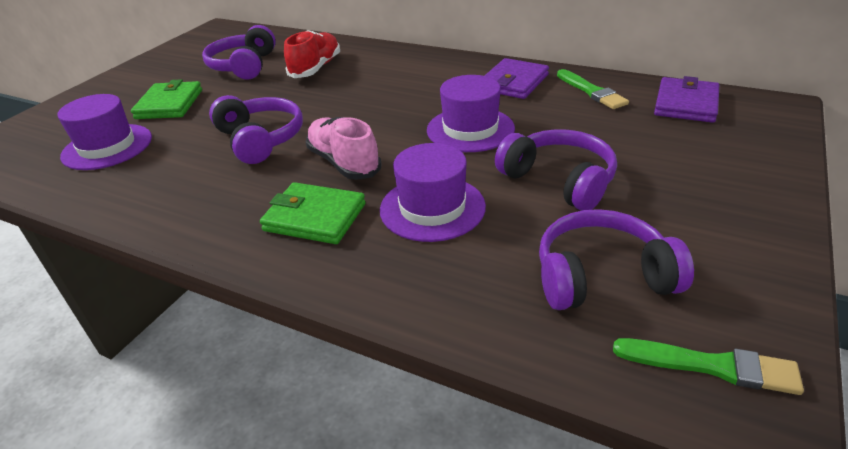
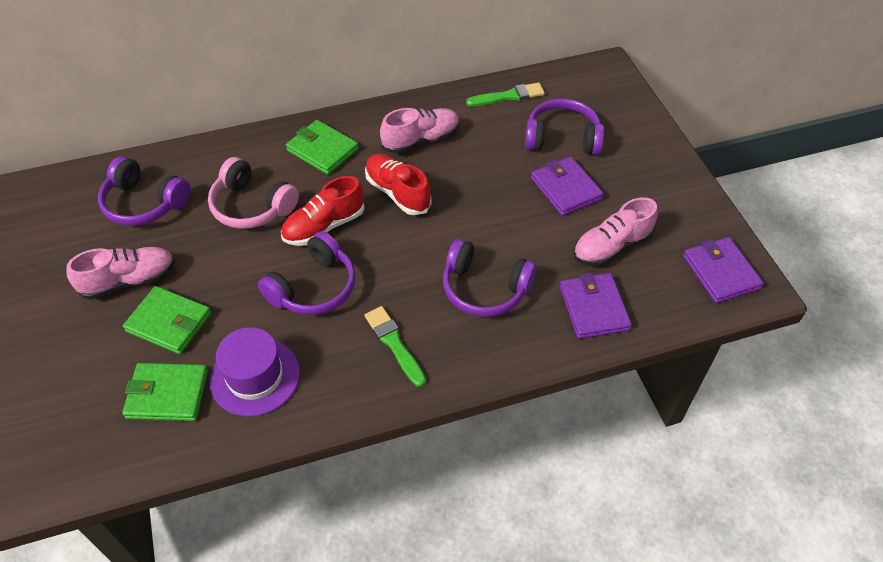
green wallet: 2 -> 3
pink headphones: 0 -> 1
pink shoe: 1 -> 3
purple hat: 3 -> 1
purple wallet: 2 -> 3
red shoe: 1 -> 2

